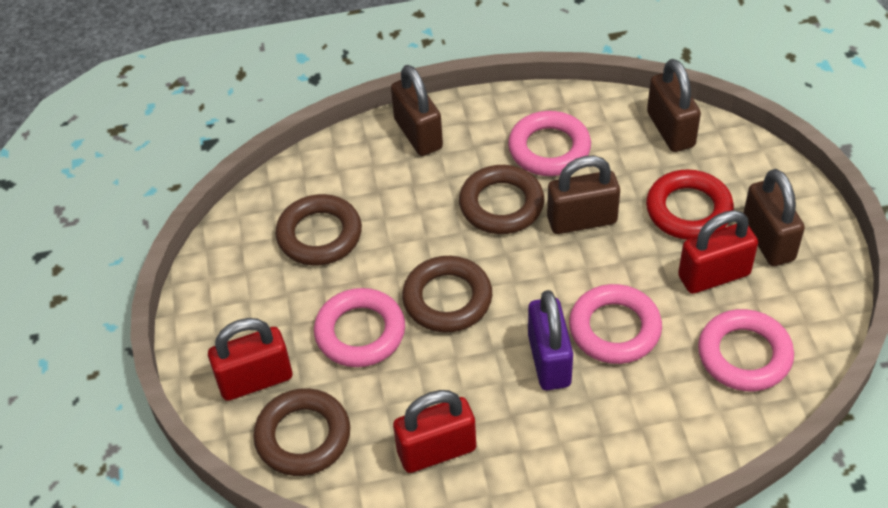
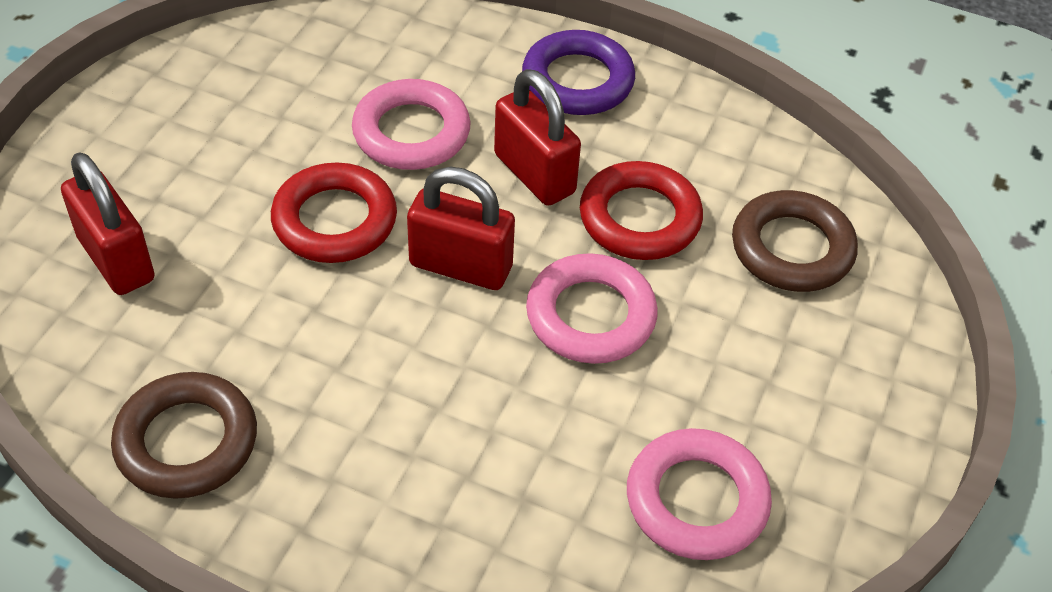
brown padlock: 4 -> 0
brown ring: 4 -> 2
pink ring: 4 -> 3
purple padlock: 1 -> 0
purple ring: 0 -> 1
red ring: 1 -> 2

